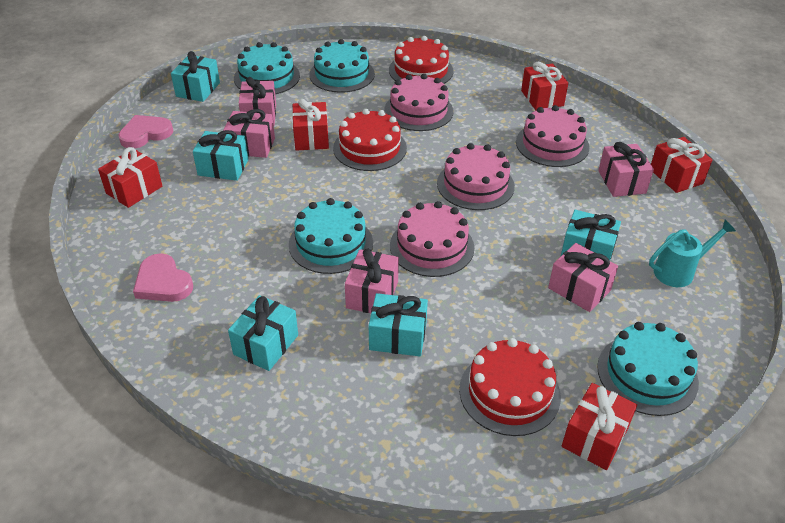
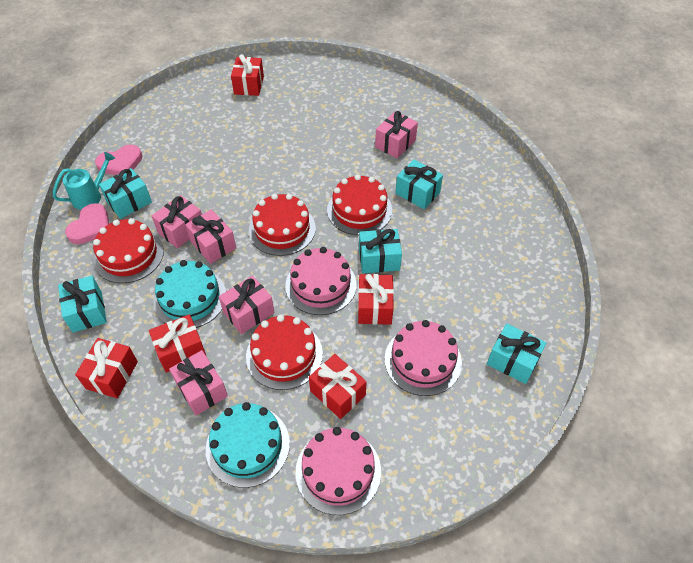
pink cake: 4 -> 3
red cake: 3 -> 4
turquoise cake: 4 -> 2

